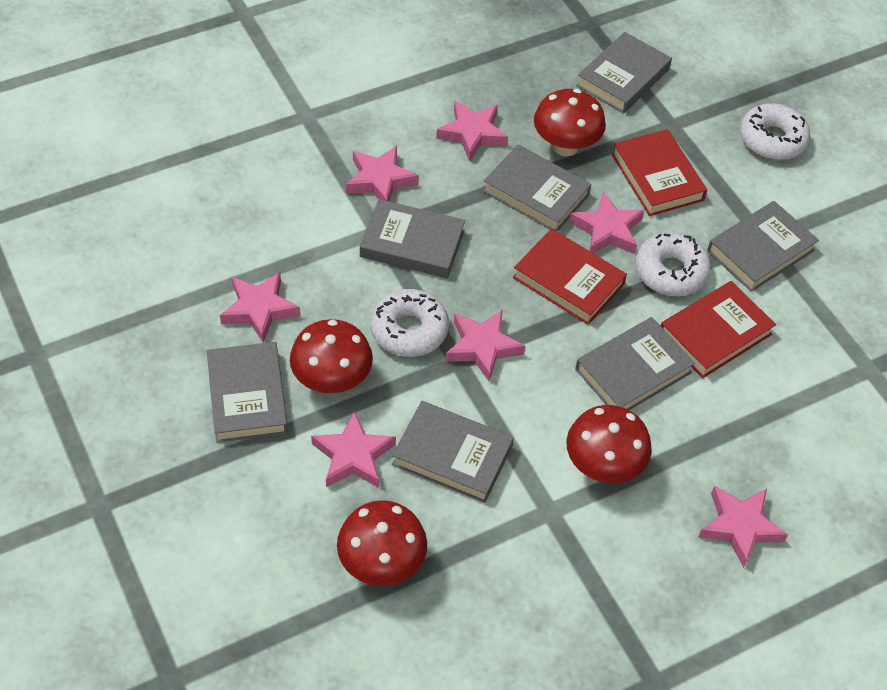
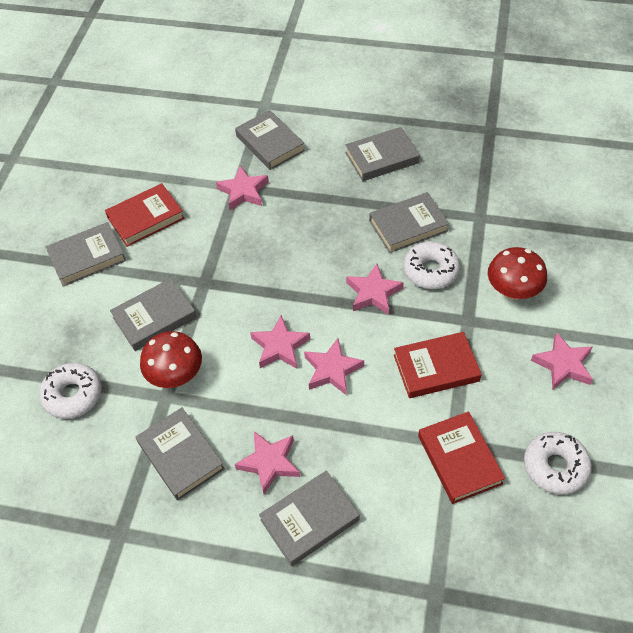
pink star: 7 -> 6
red mushroom: 4 -> 2

